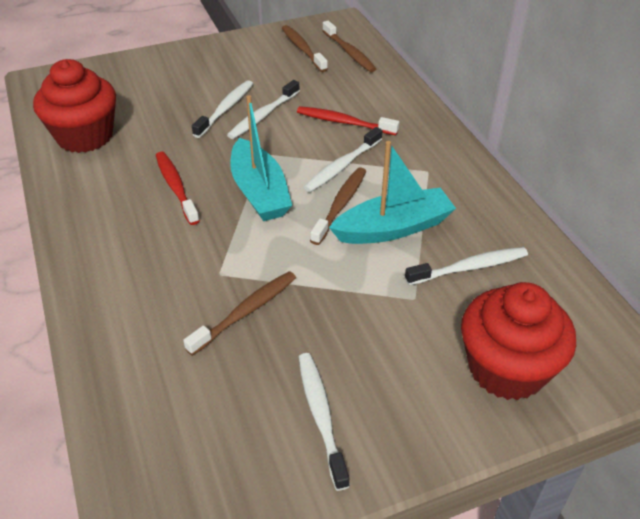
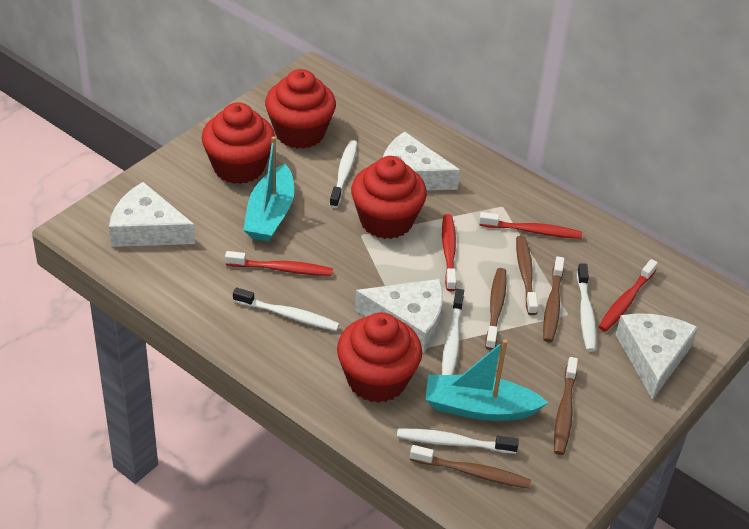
brown toothbrush: 4 -> 5
red cupcake: 2 -> 4
red toothbrush: 2 -> 4
white cheese: 0 -> 4

